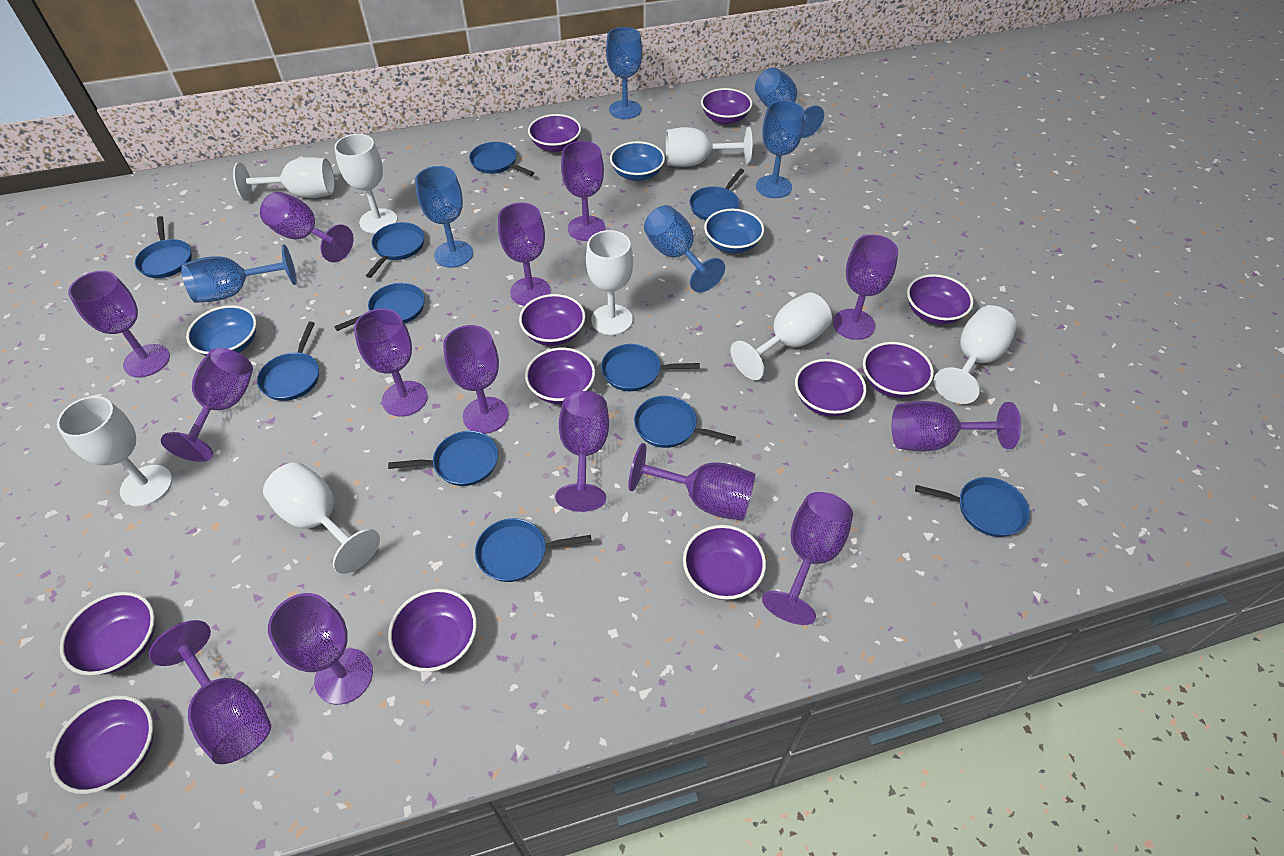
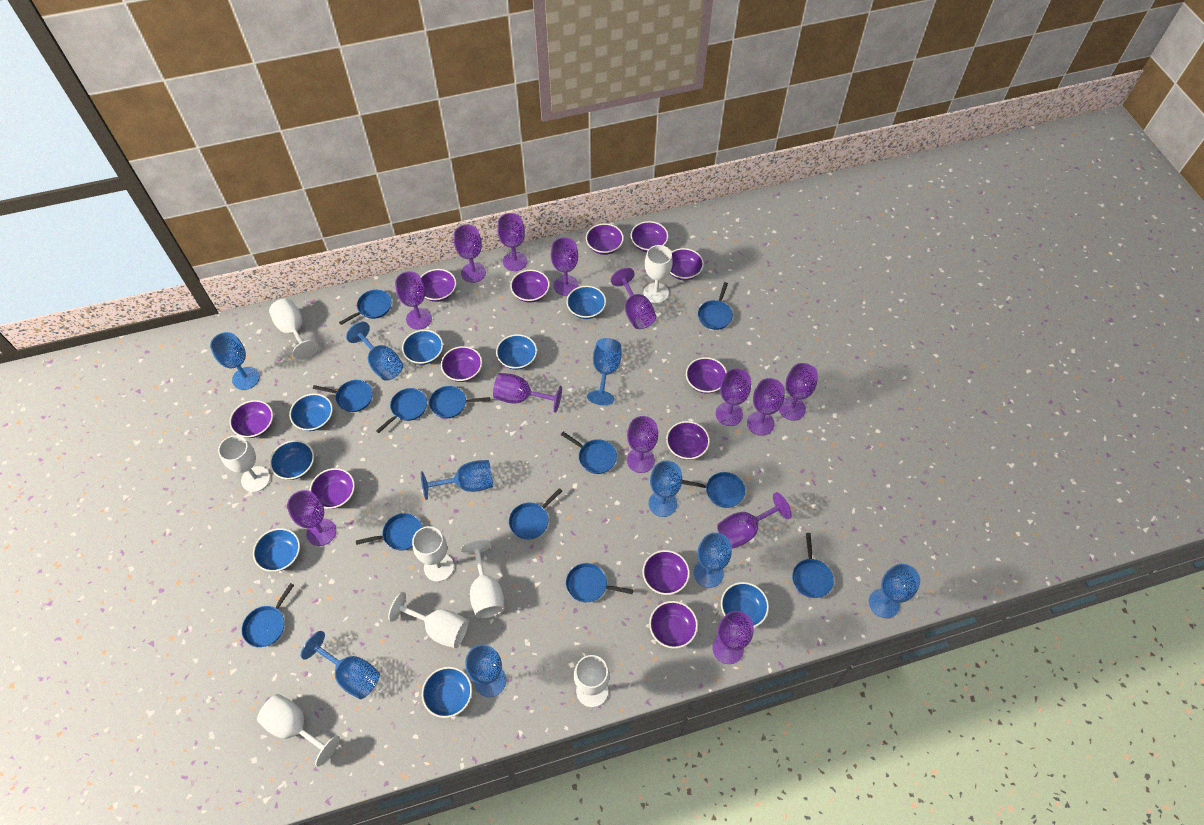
blue bowl: 3 -> 8
blue goblet: 6 -> 9
blue pan: 11 -> 12
purple bowl: 11 -> 12
purple goblet: 14 -> 13

